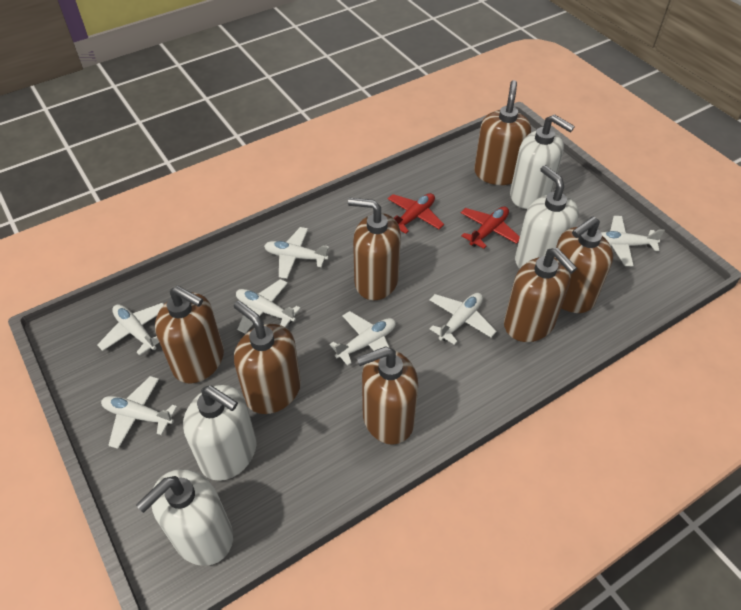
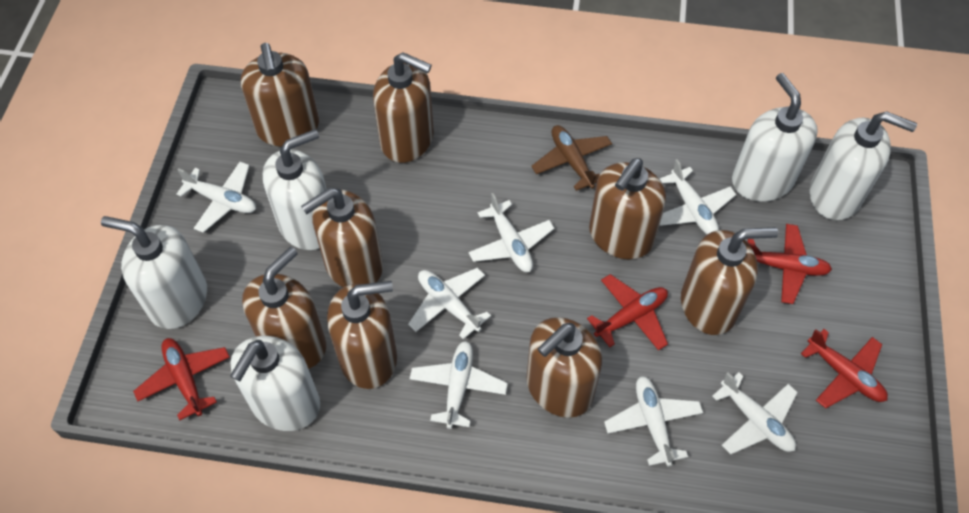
brown plane: 0 -> 1
brown soap dispenser: 7 -> 8
red plane: 2 -> 4
white soap dispenser: 4 -> 5

